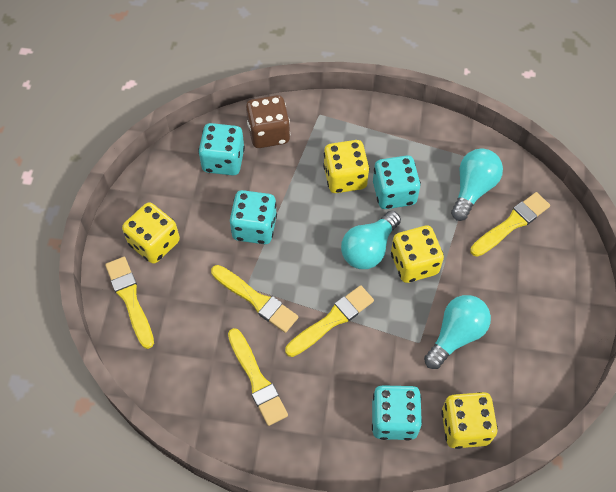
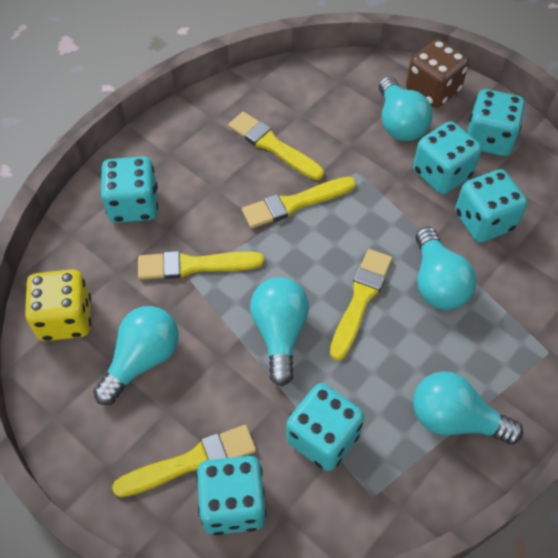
turquoise dice: 4 -> 6
turquoise light bulb: 3 -> 5
yellow dice: 4 -> 1

